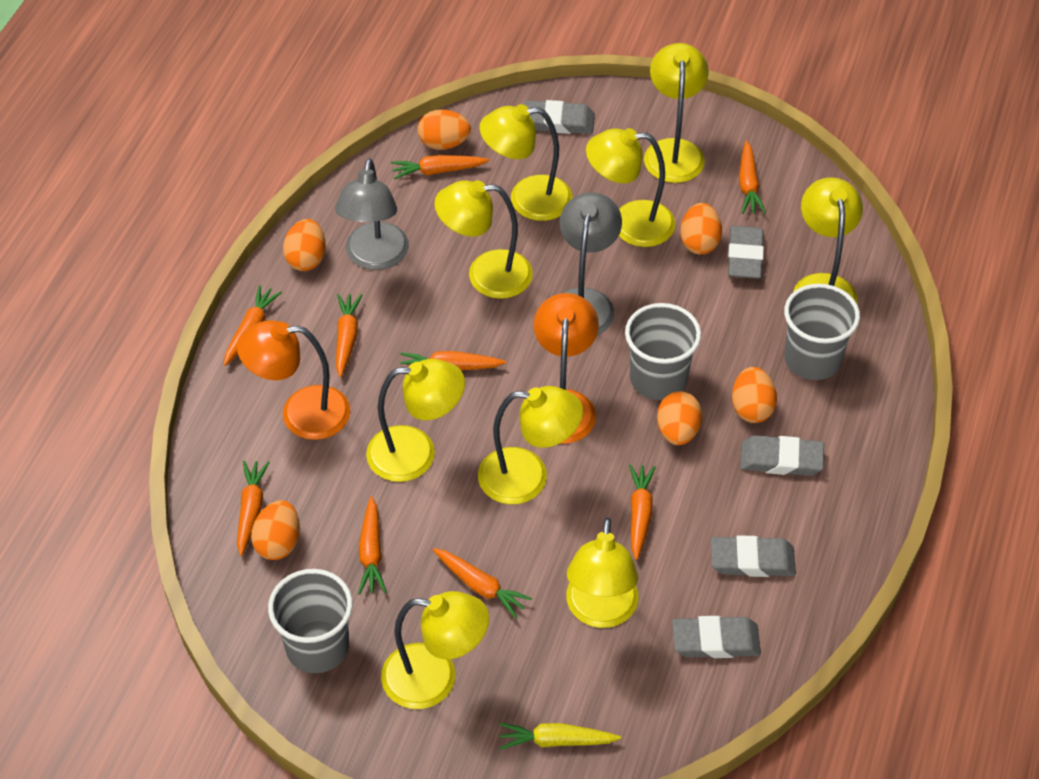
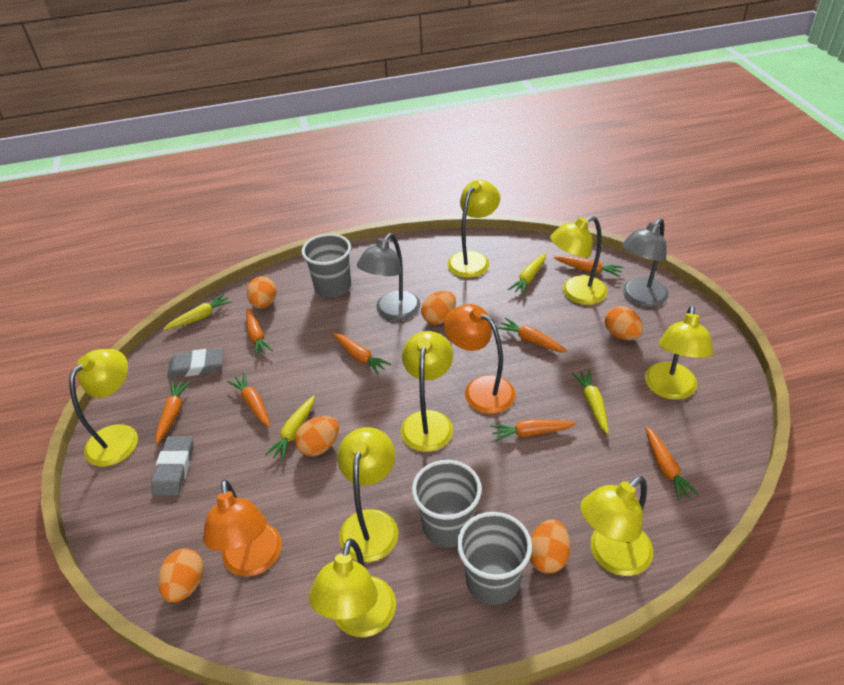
grey eraser: 5 -> 2
orange carrot: 9 -> 8
yellow carrot: 1 -> 4
yellow lamp: 9 -> 8

